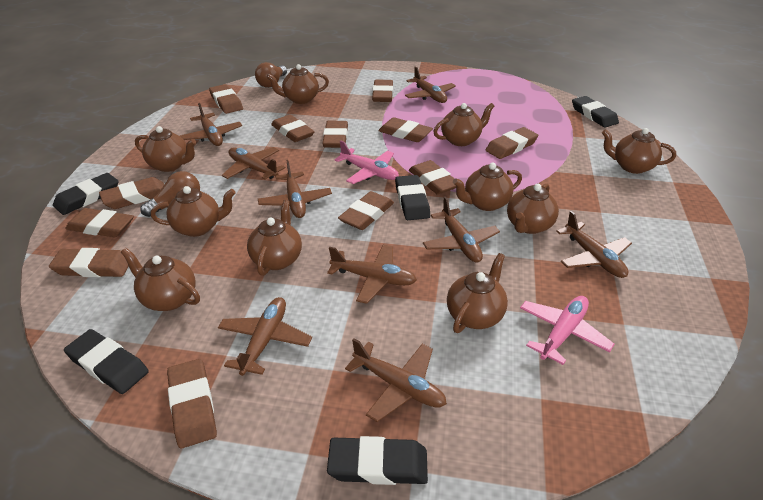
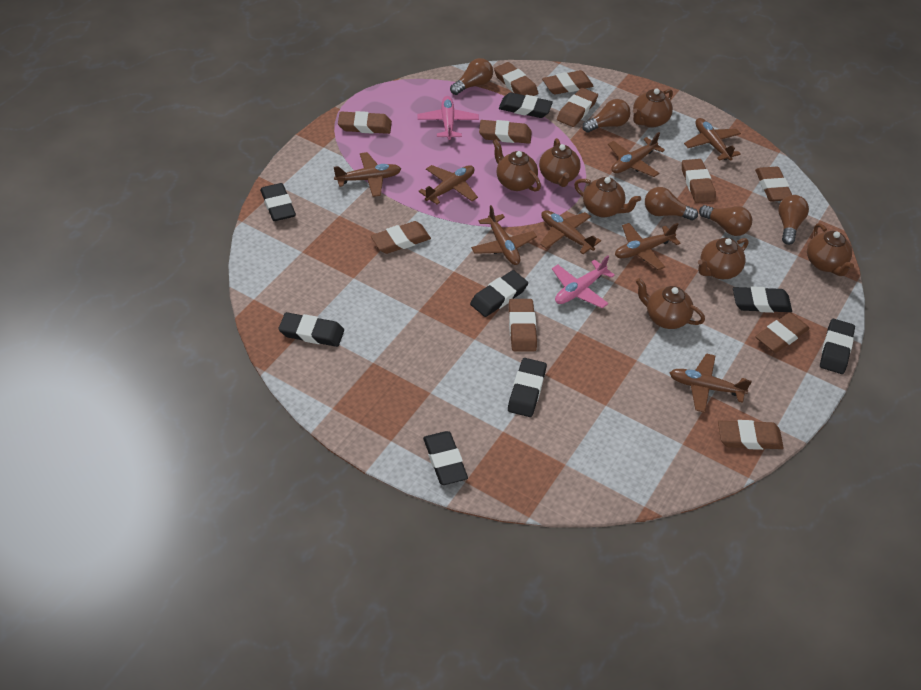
black eraser: 5 -> 8
brown eraser: 12 -> 11
brown light bulb: 2 -> 5
brown plane: 9 -> 8
brown teapot: 10 -> 7

